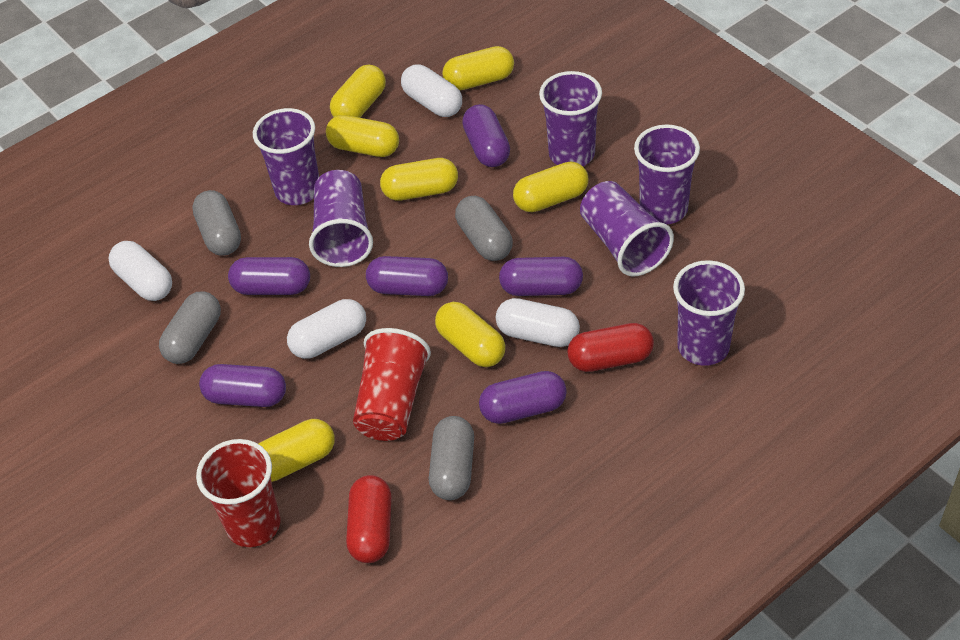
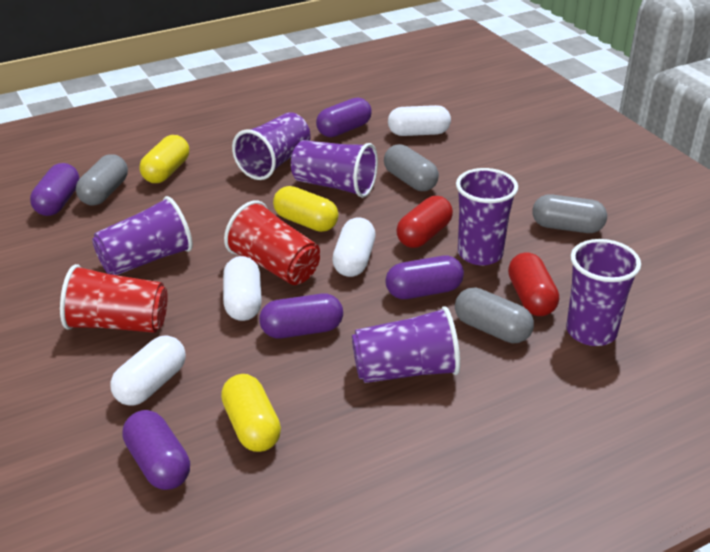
purple capsule: 6 -> 5
yellow capsule: 7 -> 3

